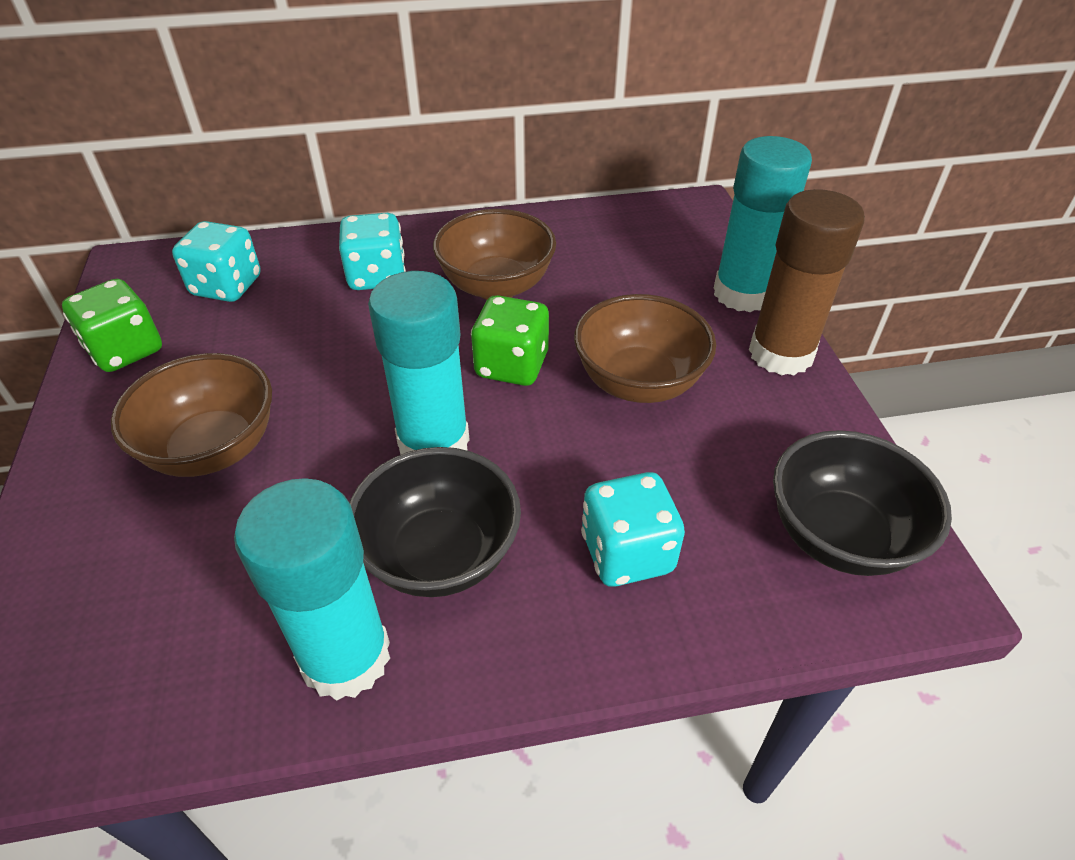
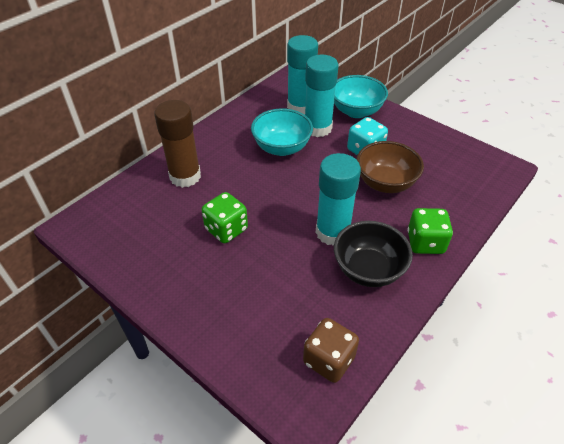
black bowl: 2 -> 1
brown bowl: 3 -> 1
brown dice: 0 -> 1
turquoise bowl: 0 -> 2
turquoise dice: 3 -> 1

